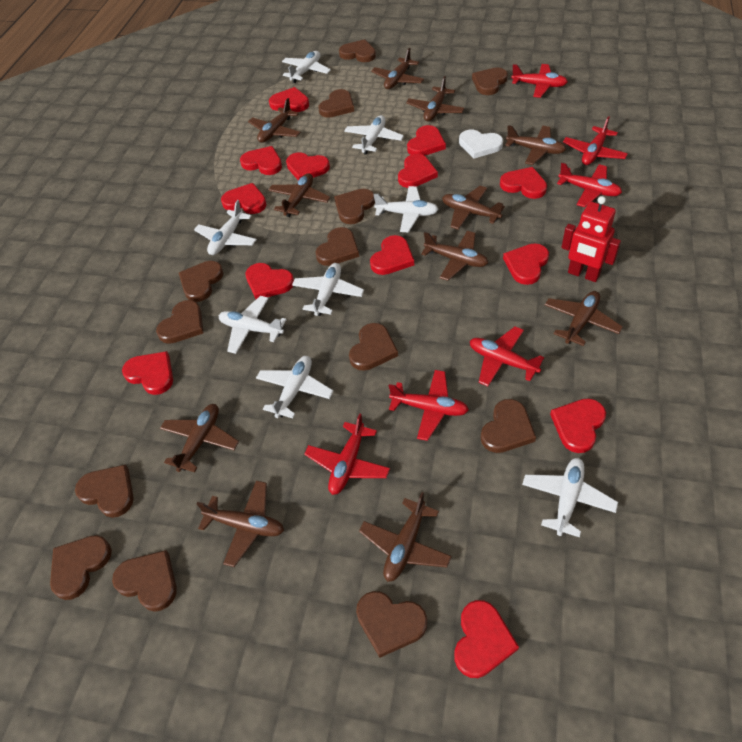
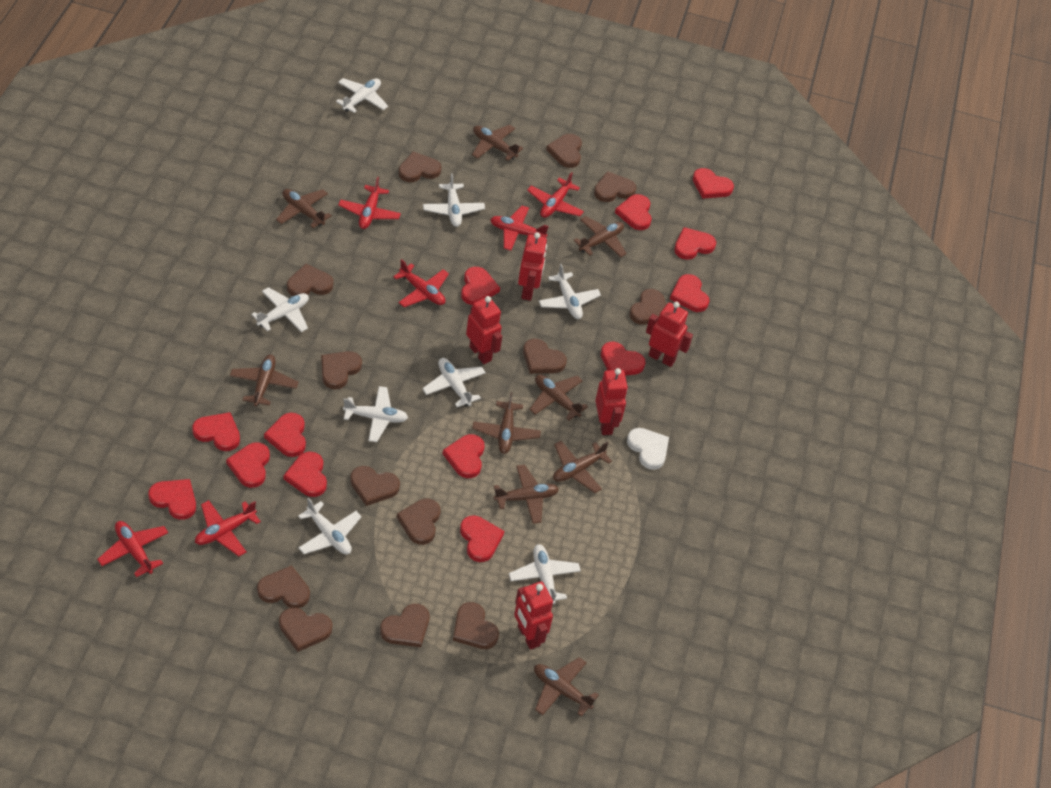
brown plane: 11 -> 9
red robot: 1 -> 5

